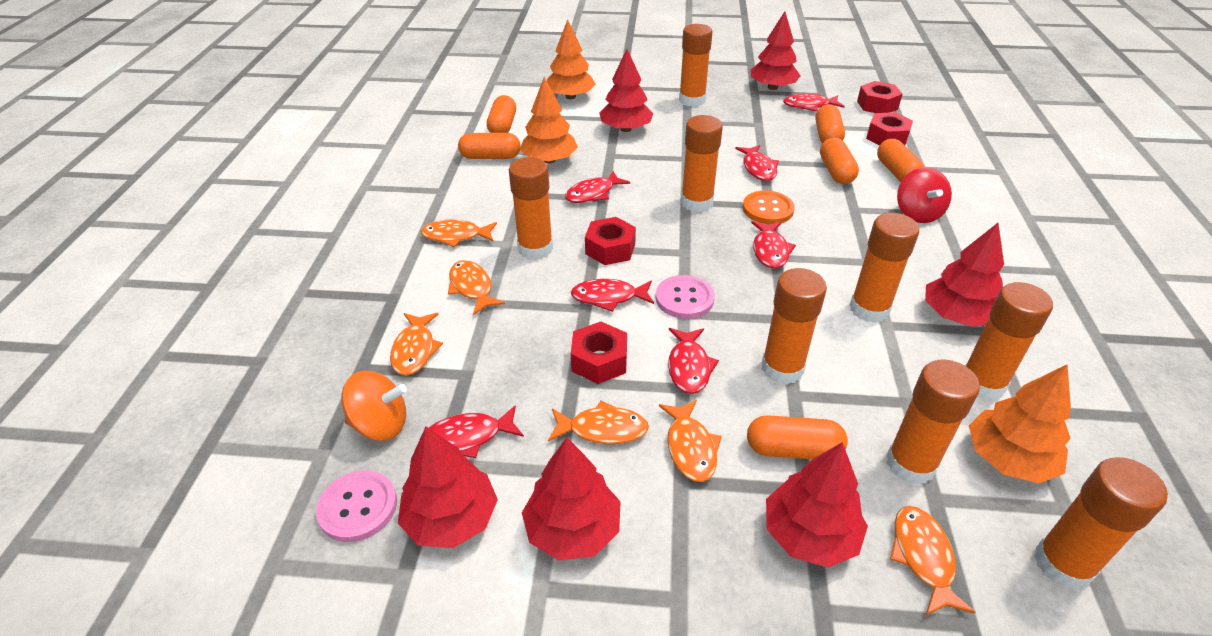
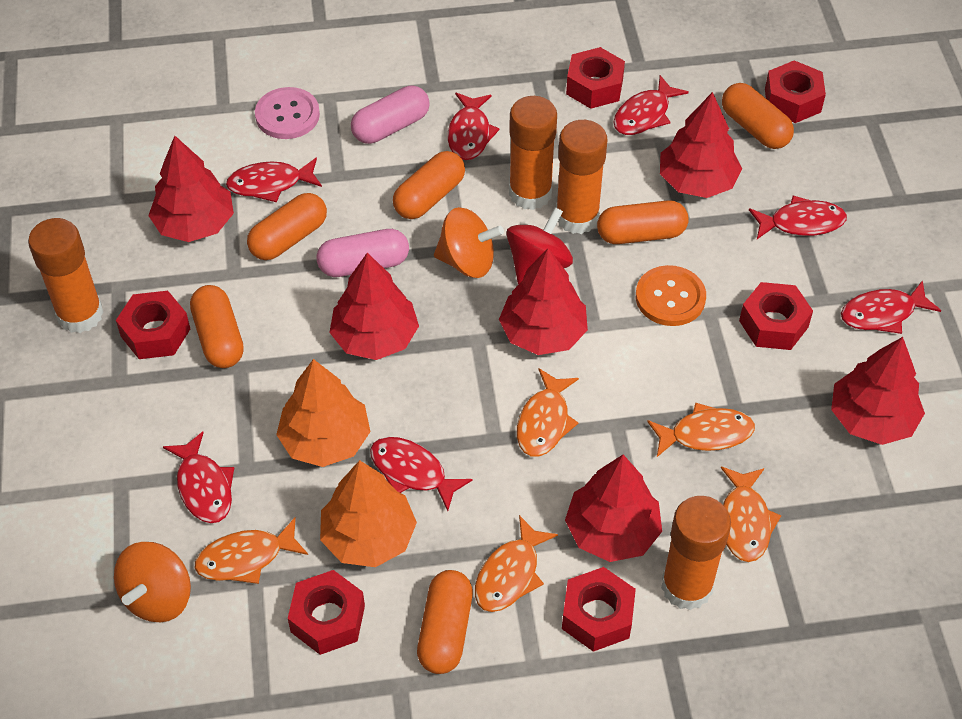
orange fish: 6 -> 5
orange glue stick: 8 -> 4
orange spinning top: 1 -> 2
orange tree: 3 -> 2
pink button: 2 -> 1
pink capsule: 0 -> 2
red nut: 4 -> 6

